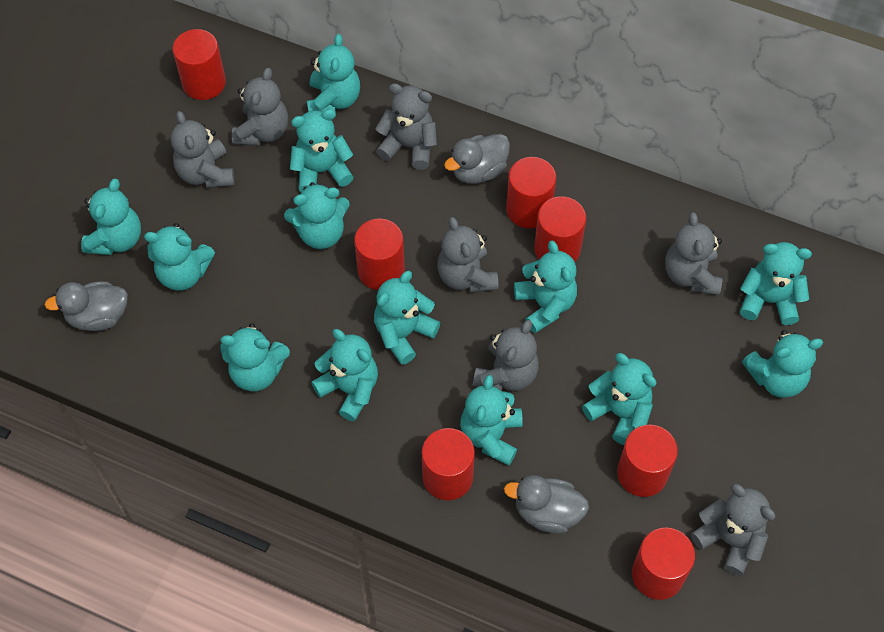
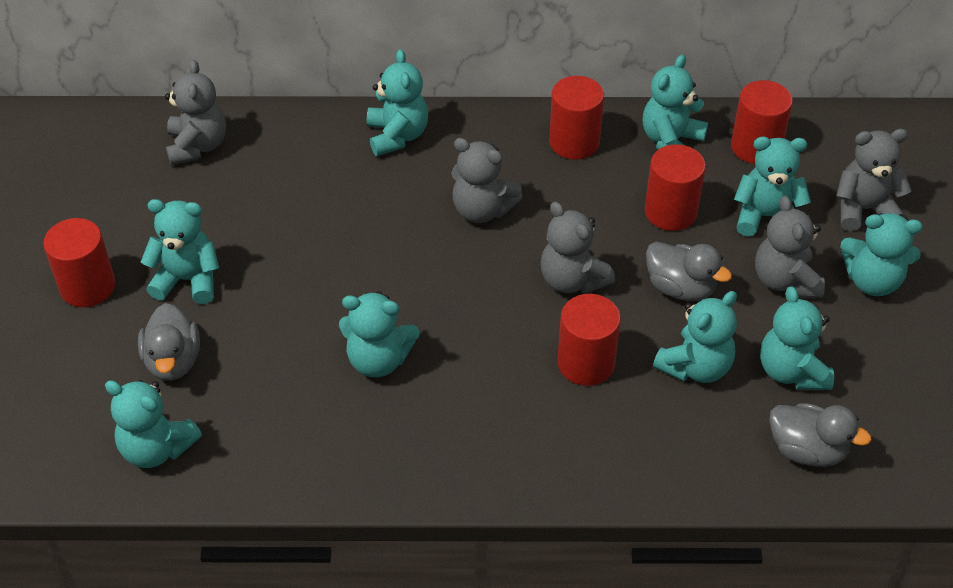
grey teddy bear: 7 -> 5
red cylinder: 7 -> 5
turquoise teddy bear: 13 -> 9

